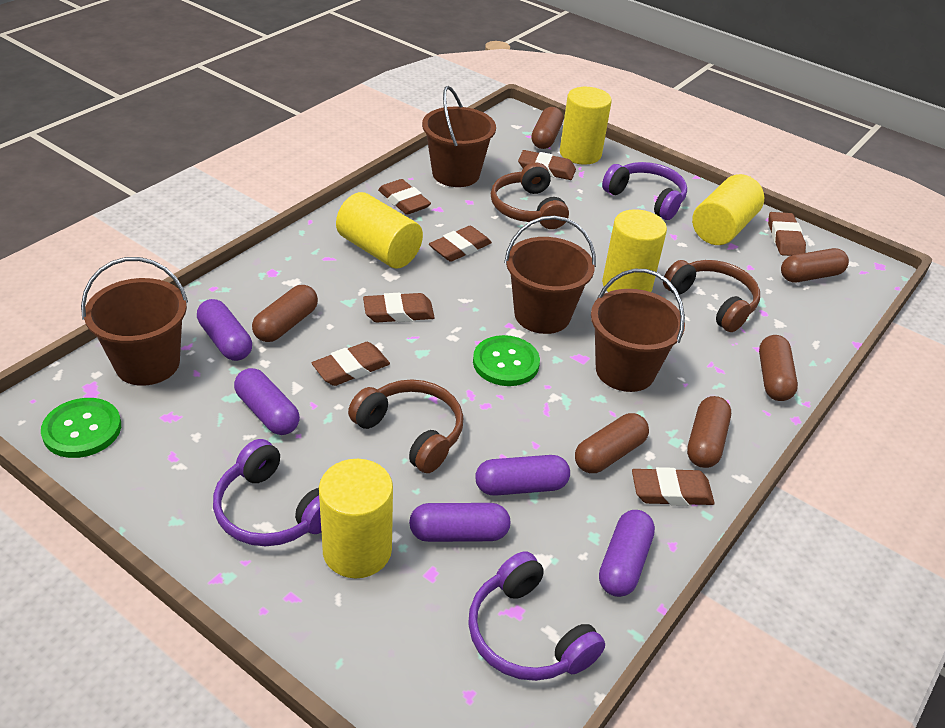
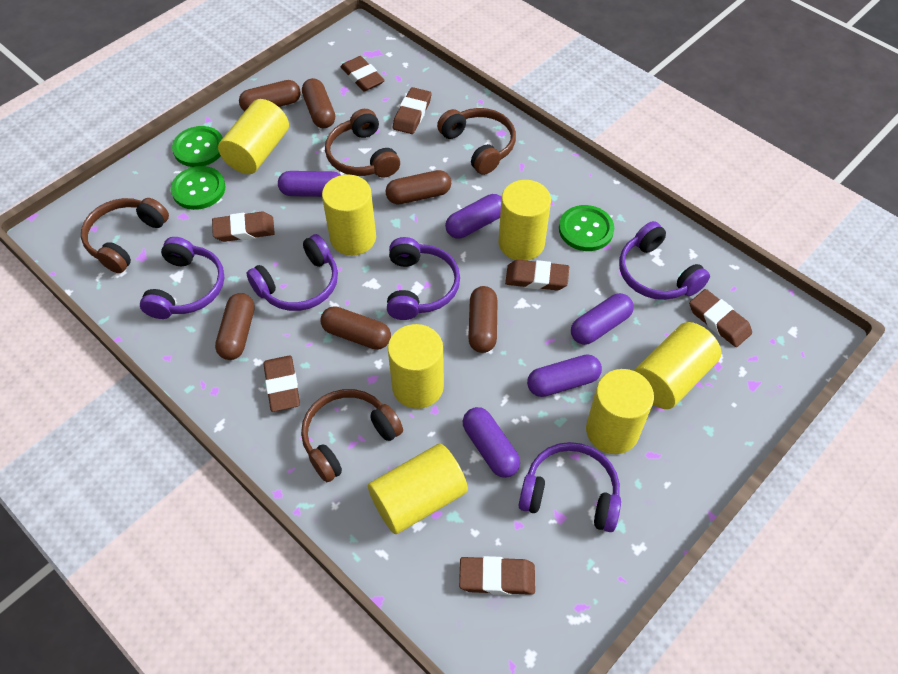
brown bucket: 4 -> 0
brown headphones: 3 -> 4
green button: 2 -> 3
purple headphones: 3 -> 5
yellow cylinder: 5 -> 7

